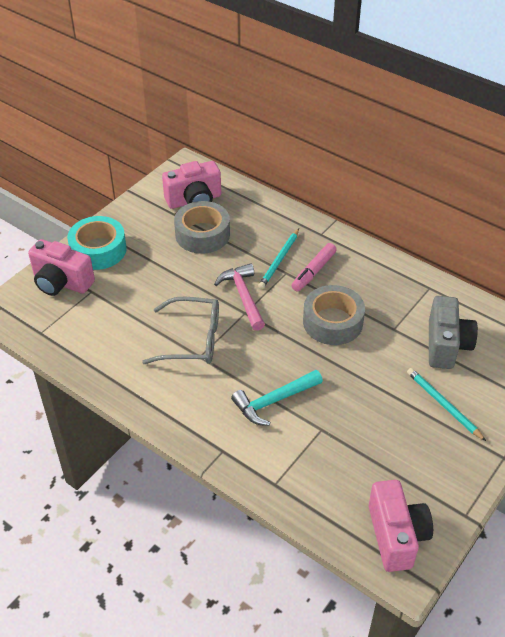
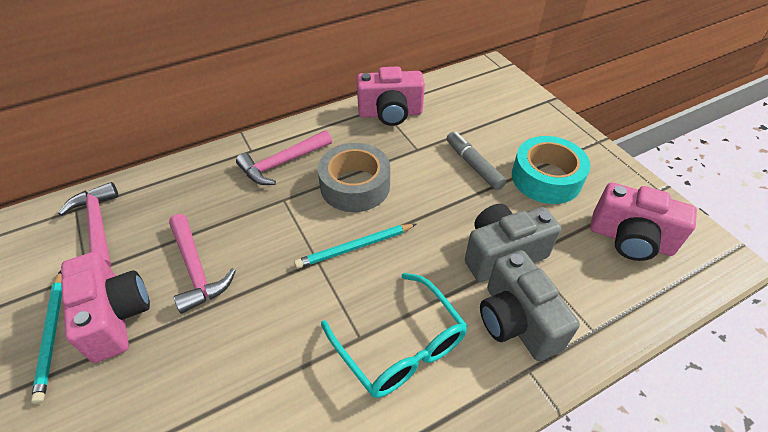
grey camera: 1 -> 2
grey glasses: 1 -> 0
grey marker: 0 -> 1
grey tape: 2 -> 1
pink hammer: 1 -> 3
pink marker: 1 -> 0
turquoise glasses: 0 -> 1
turquoise hammer: 1 -> 0

